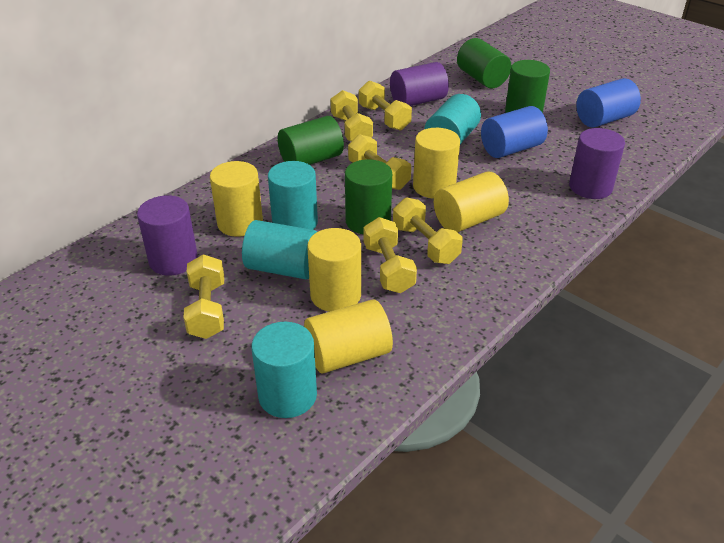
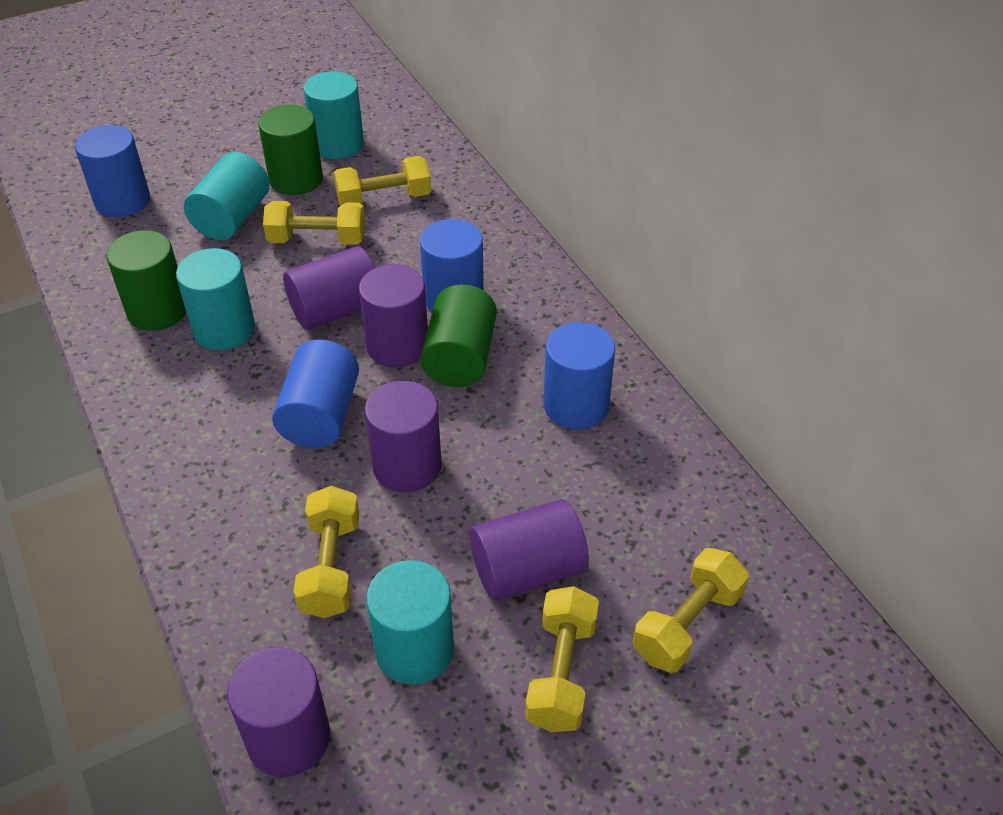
blue cylinder: 2 -> 4
green cylinder: 4 -> 3
purple cylinder: 3 -> 5
yellow cylinder: 5 -> 0
yellow dumbbell: 6 -> 5

